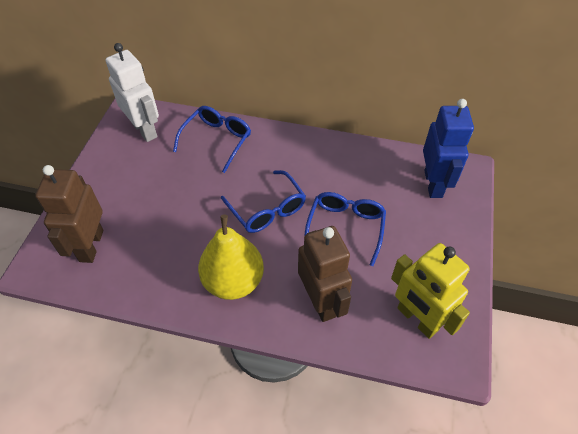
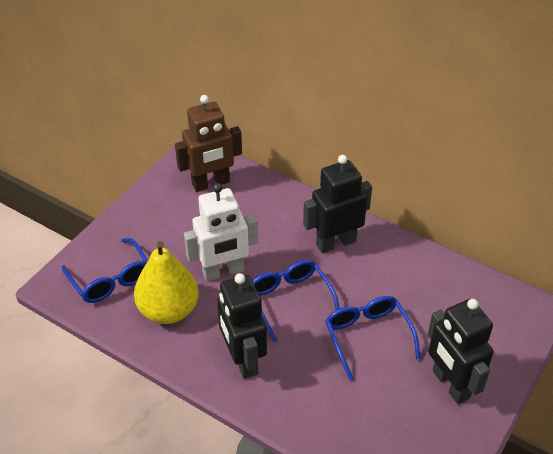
black robot: 0 -> 3
blue robot: 1 -> 0
brown robot: 2 -> 1
yellow robot: 1 -> 0

